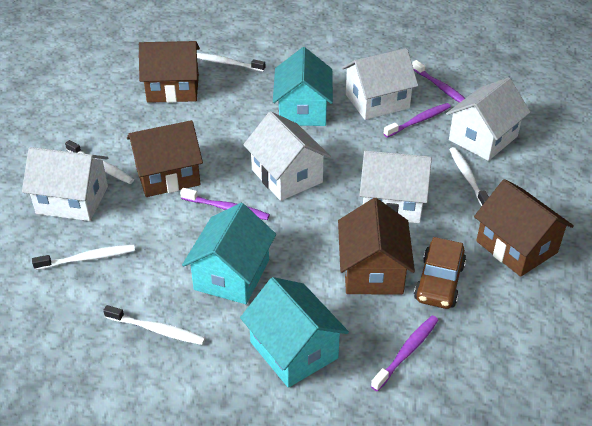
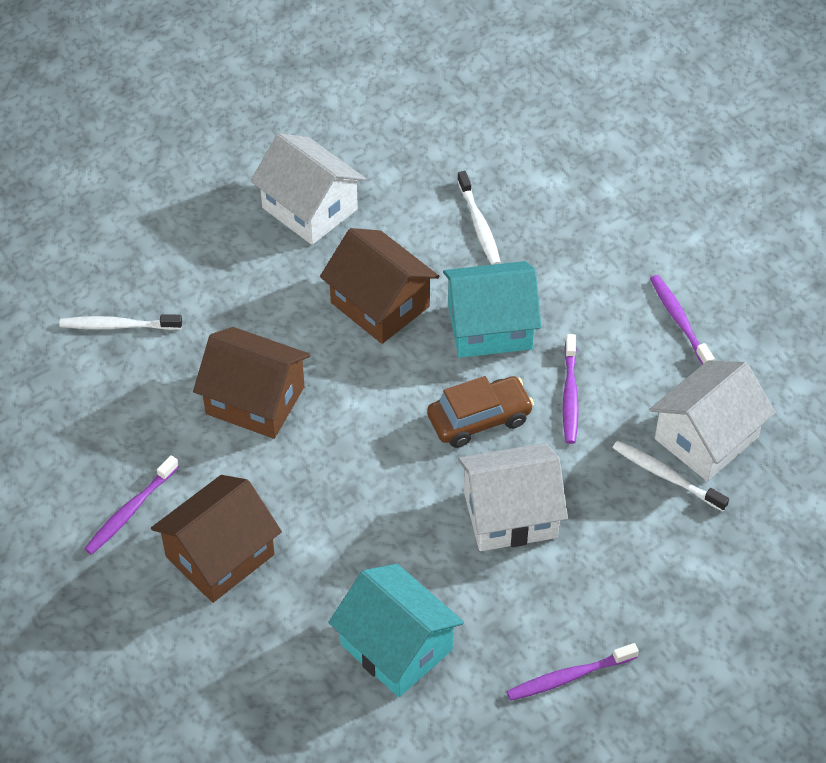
brown house: 4 -> 3
turquoise house: 3 -> 2
white house: 5 -> 3
white toothbrush: 5 -> 3

